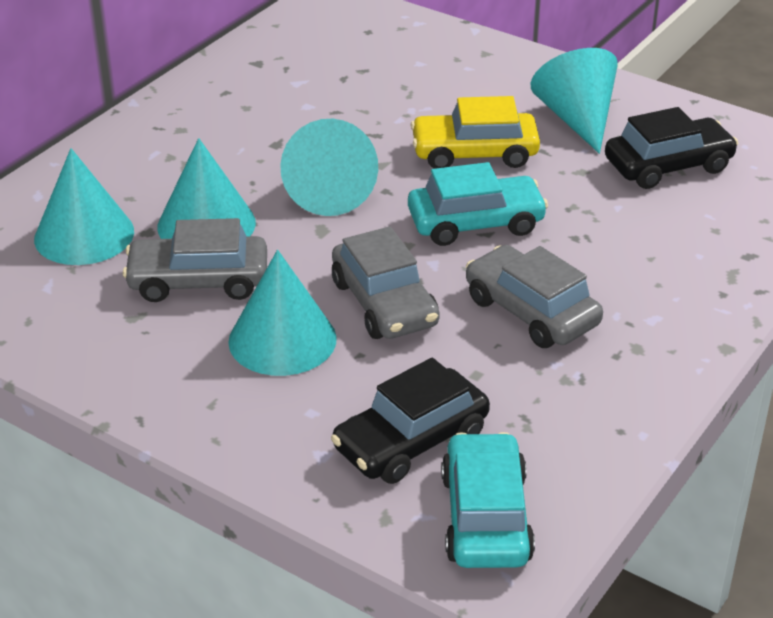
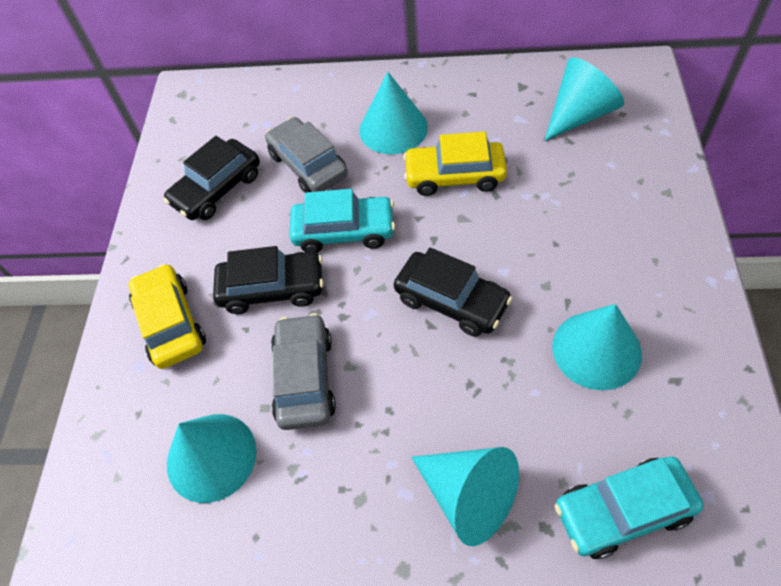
black car: 2 -> 3
grey car: 3 -> 2
yellow car: 1 -> 2

